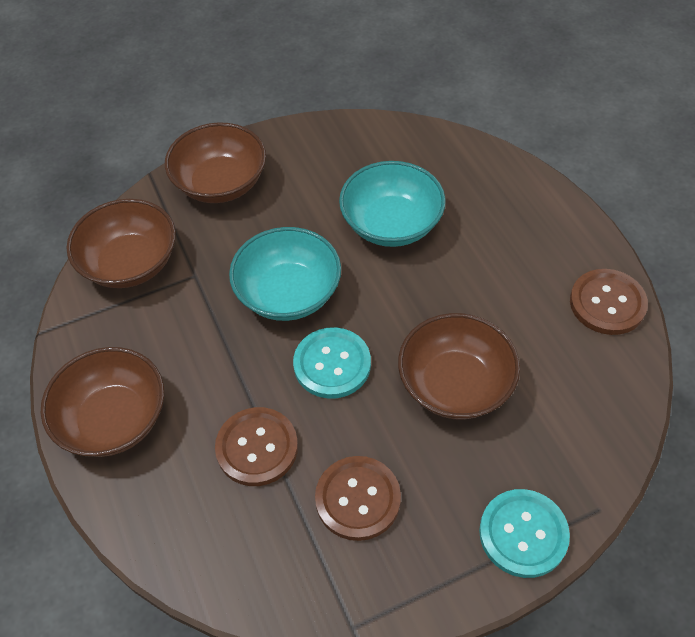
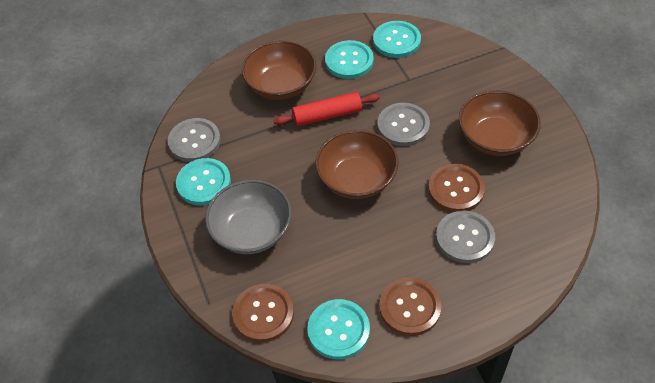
brown bowl: 4 -> 3
grey bowl: 0 -> 1
grey button: 0 -> 3
red rolling pin: 0 -> 1
turquoise bowl: 2 -> 0
turquoise button: 2 -> 4

